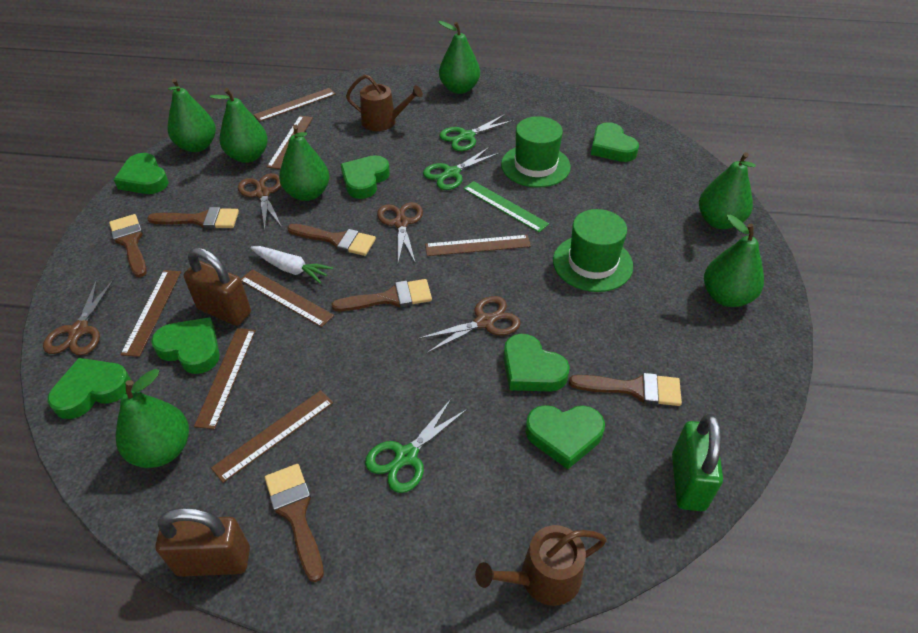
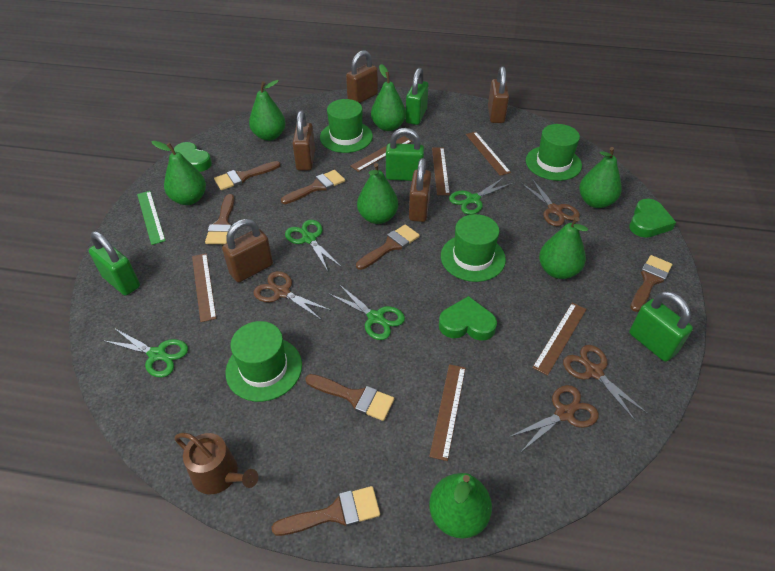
brown brush: 6 -> 7
brown padlock: 2 -> 5
brown ruler: 7 -> 6
brown watering can: 2 -> 1
green hat: 2 -> 4
green heart: 7 -> 3
green padlock: 1 -> 4
green scissors: 3 -> 4
white carrot: 1 -> 0

